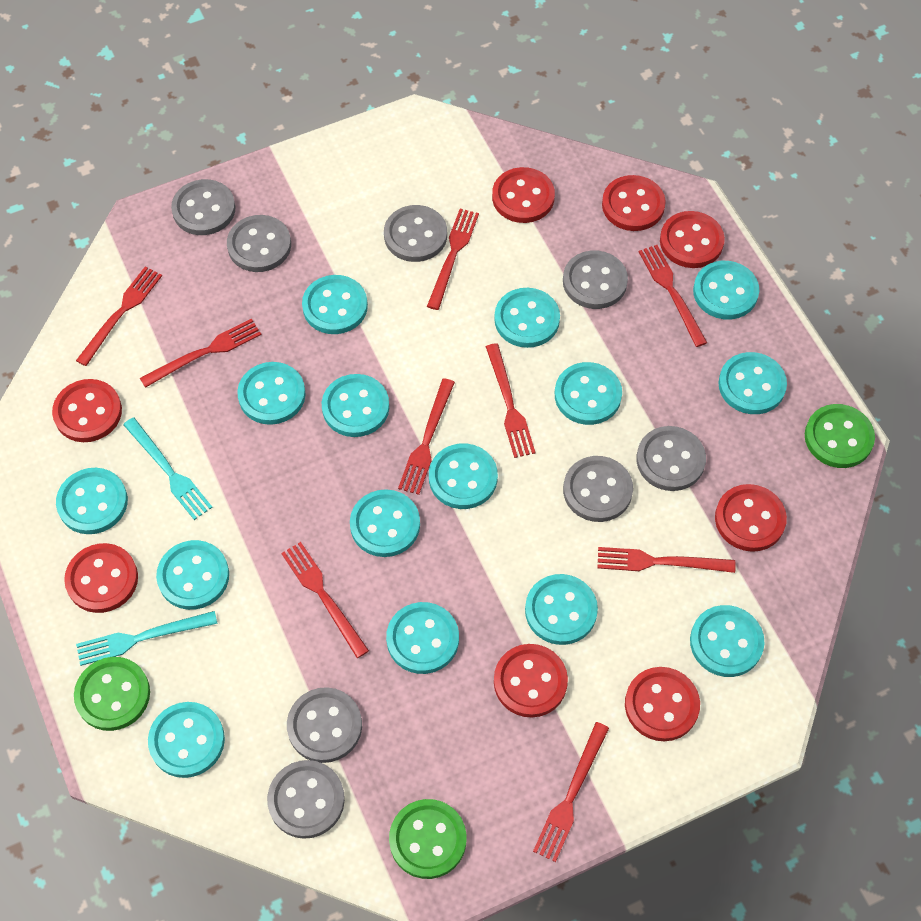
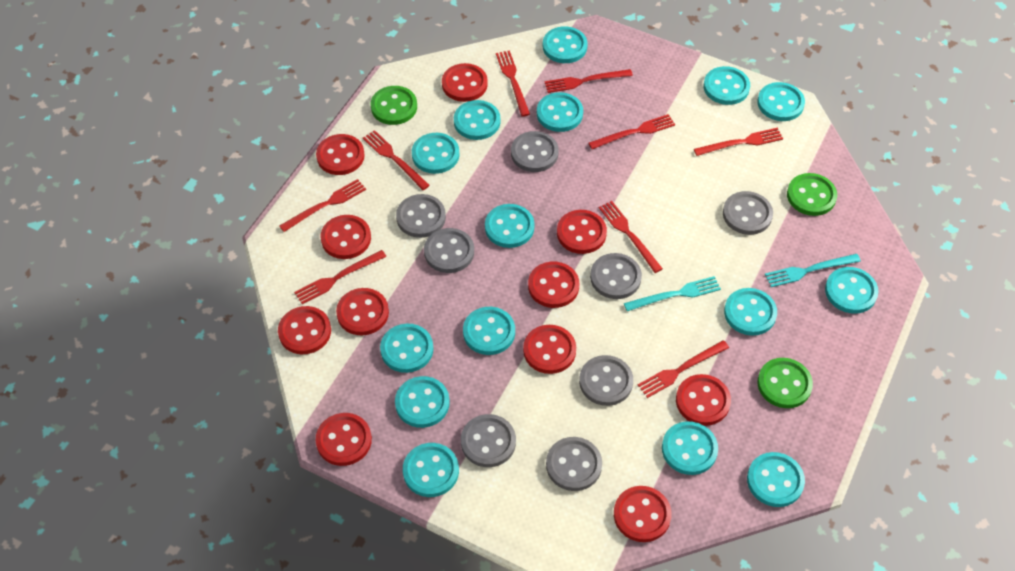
red button: 8 -> 11

